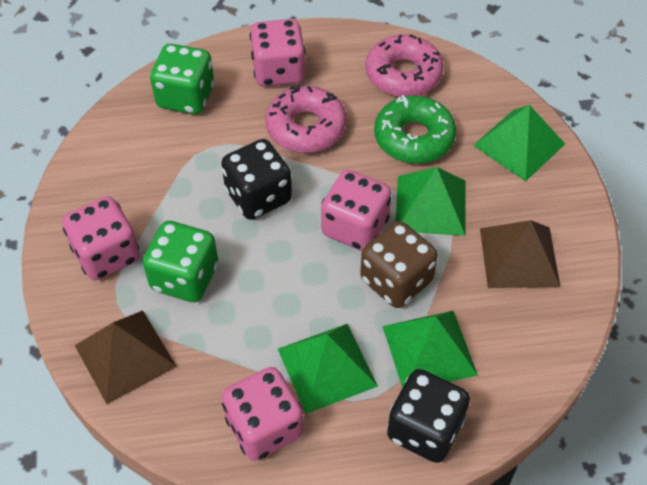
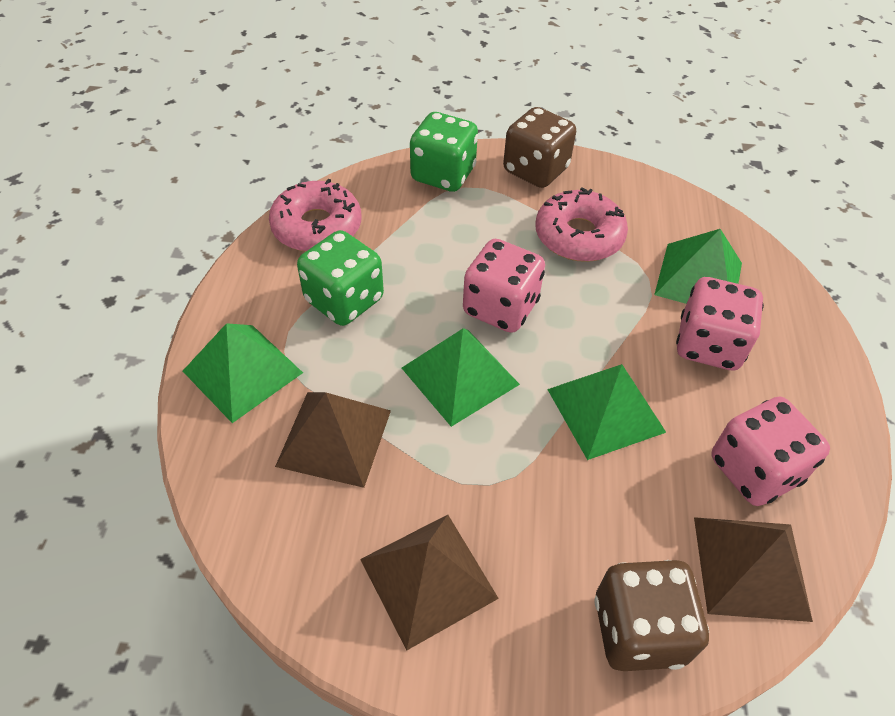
black dice: 2 -> 0
brown dice: 1 -> 2
brown pyramid: 2 -> 3
green donut: 1 -> 0
pink dice: 4 -> 3

